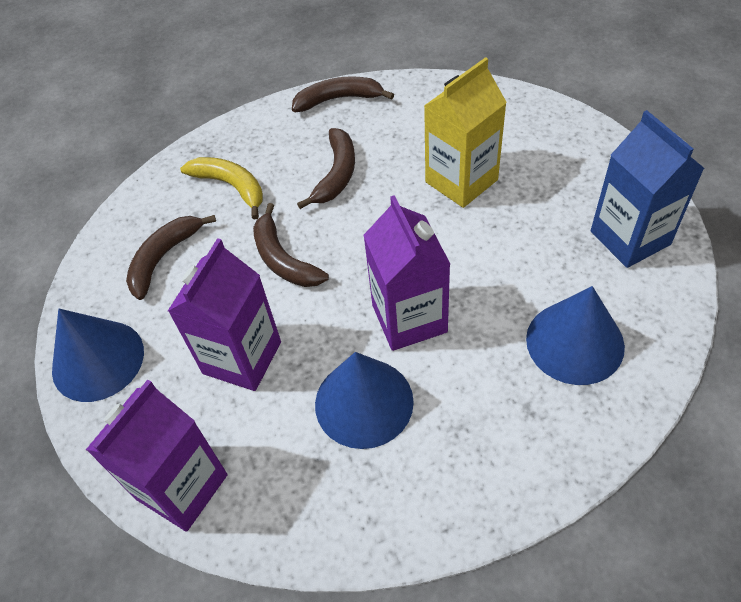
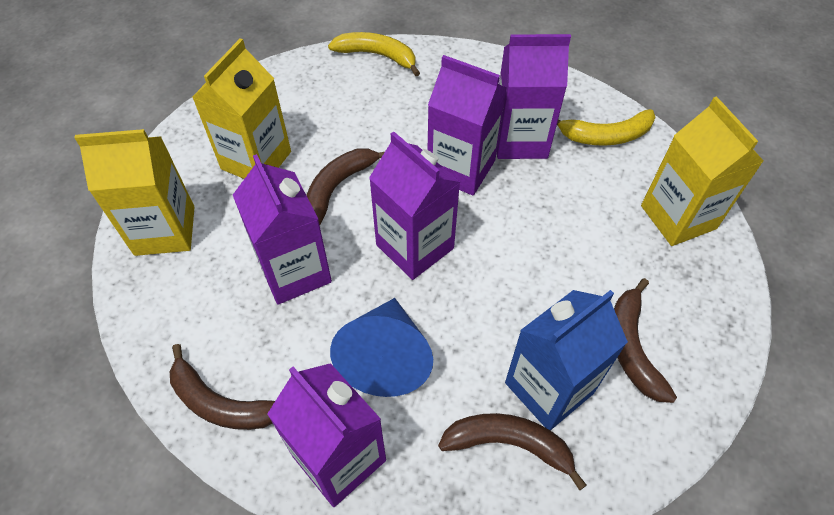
blue cone: 3 -> 1
purple carton: 3 -> 5
yellow banana: 1 -> 2
yellow carton: 1 -> 3

